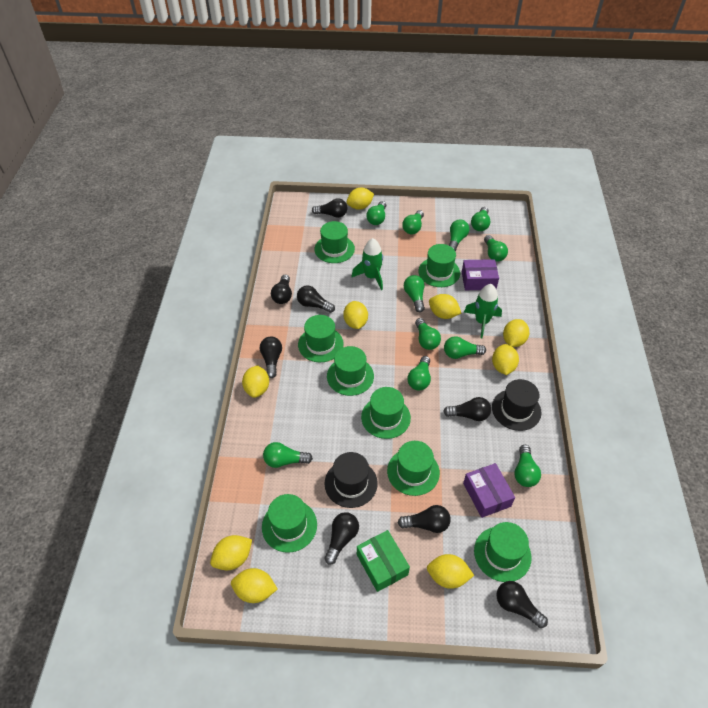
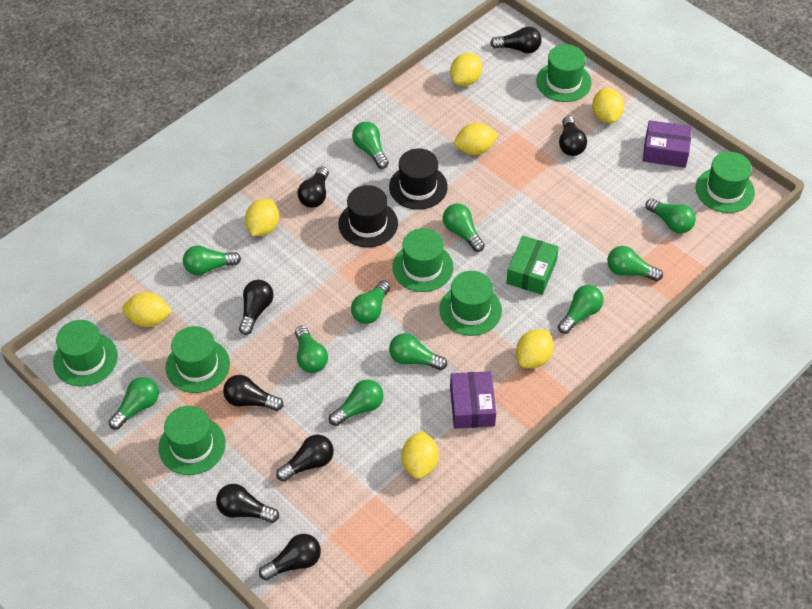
green hat: 8 -> 7
green rocket: 2 -> 0
yellow lemon: 9 -> 7

